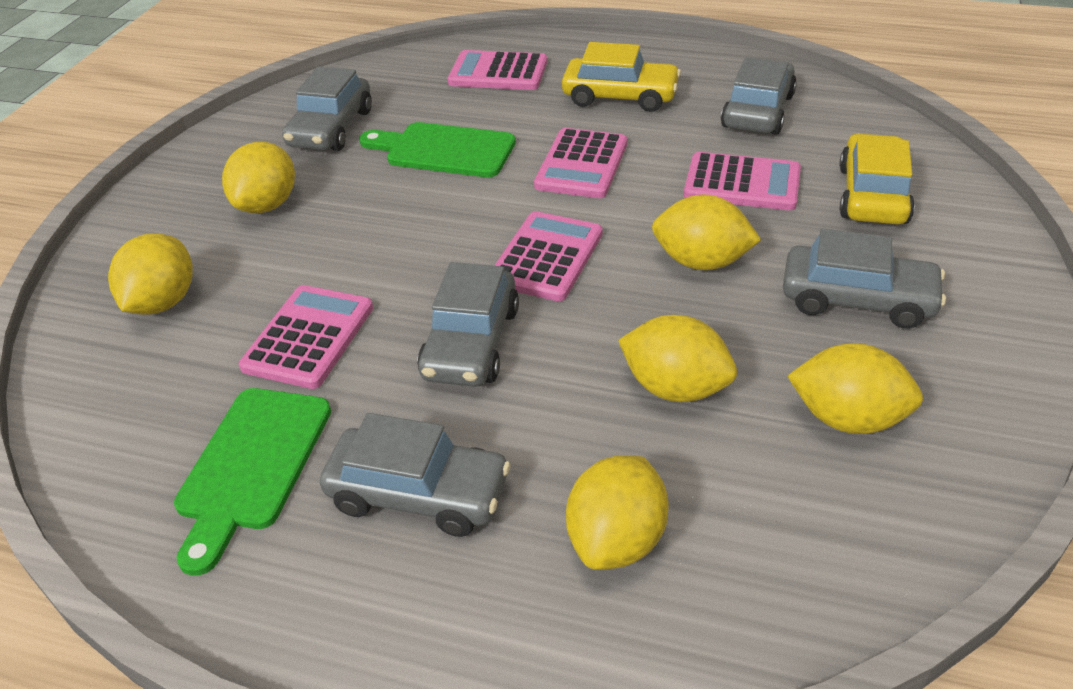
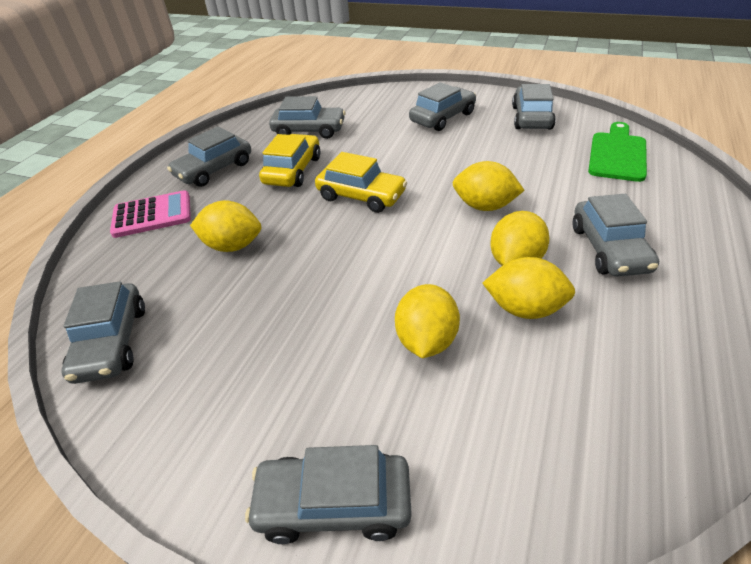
green cutting board: 2 -> 1
grey car: 5 -> 7
pink calculator: 5 -> 1
yellow lemon: 6 -> 5

